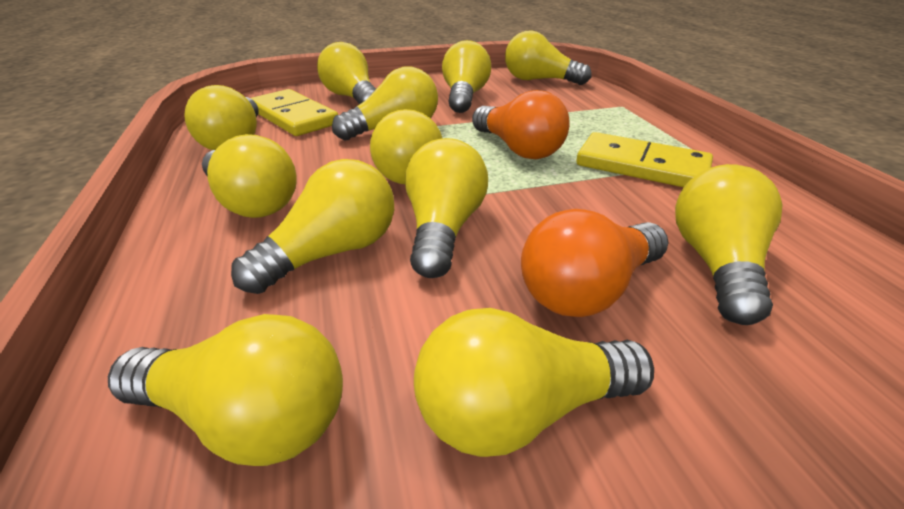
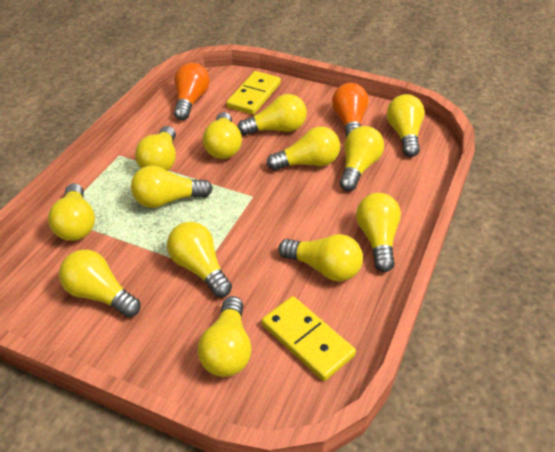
yellow light bulb: 12 -> 13

